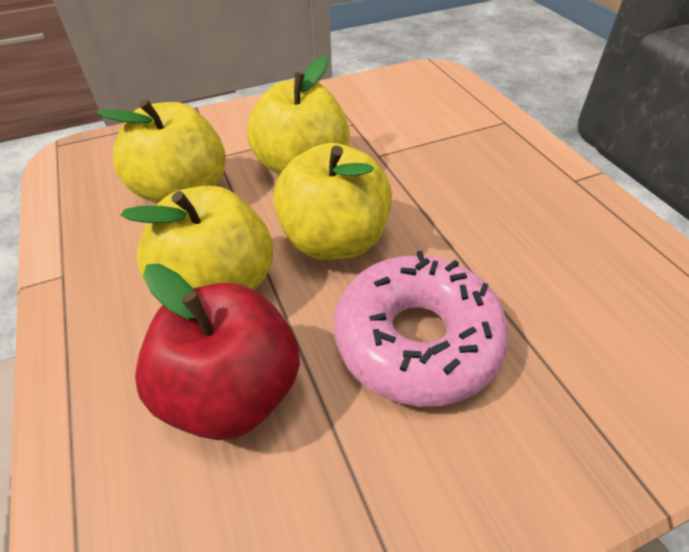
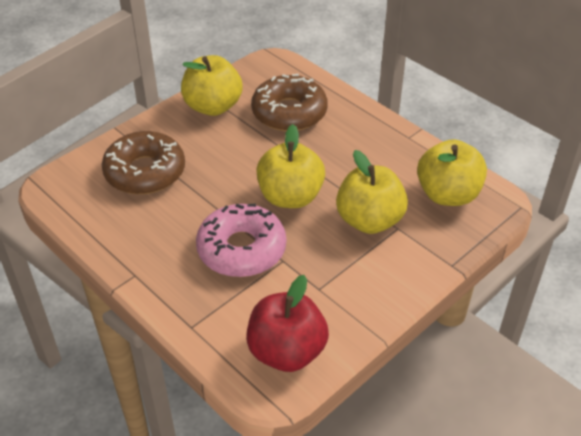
brown donut: 0 -> 2

